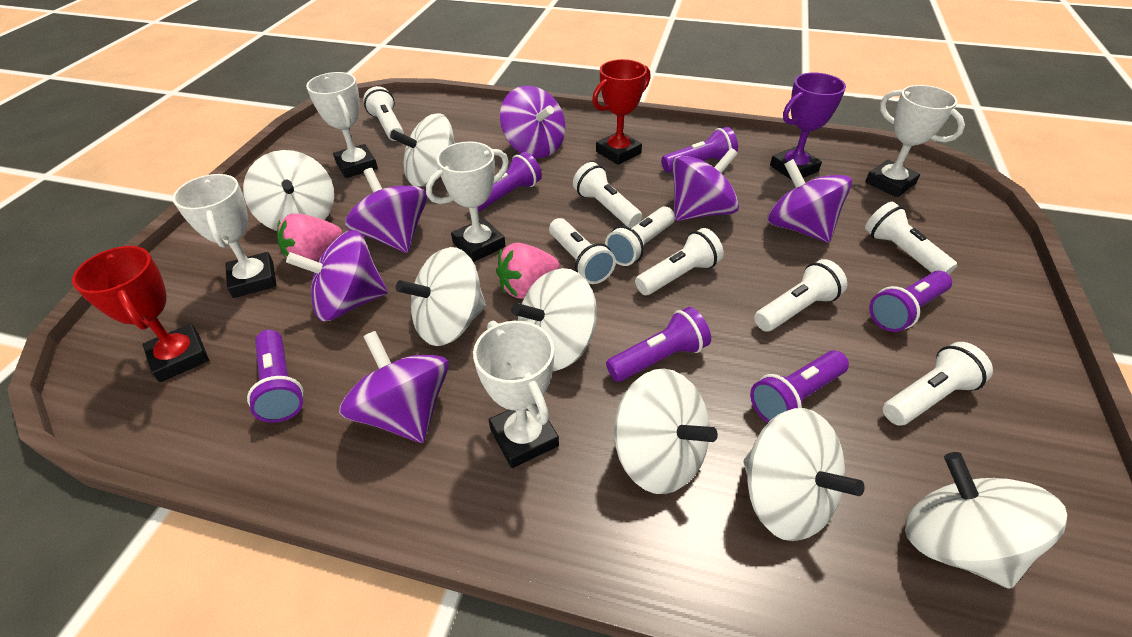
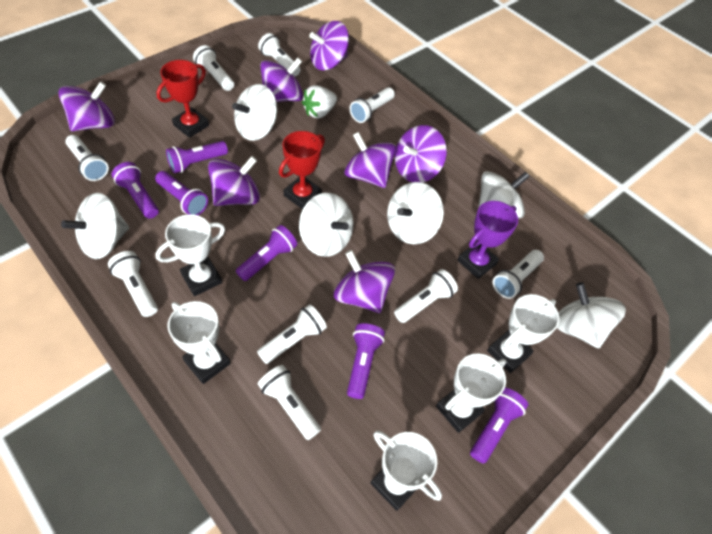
pink strawberry: 2 -> 0
purple spinning top: 6 -> 7
white flashlight: 8 -> 9
white spinning top: 7 -> 6
white strawberry: 0 -> 1

